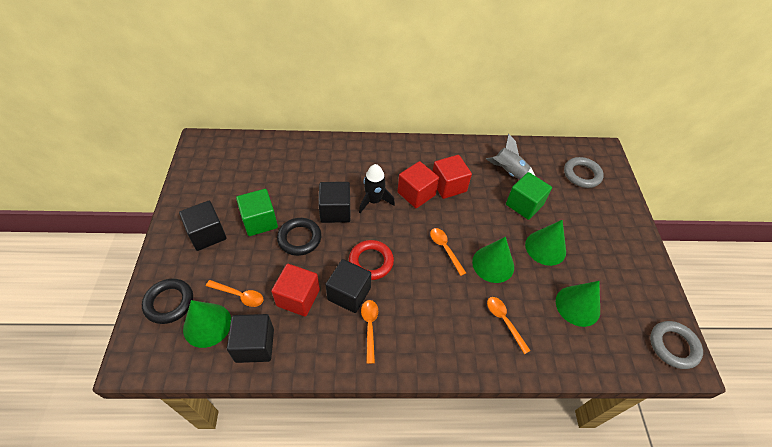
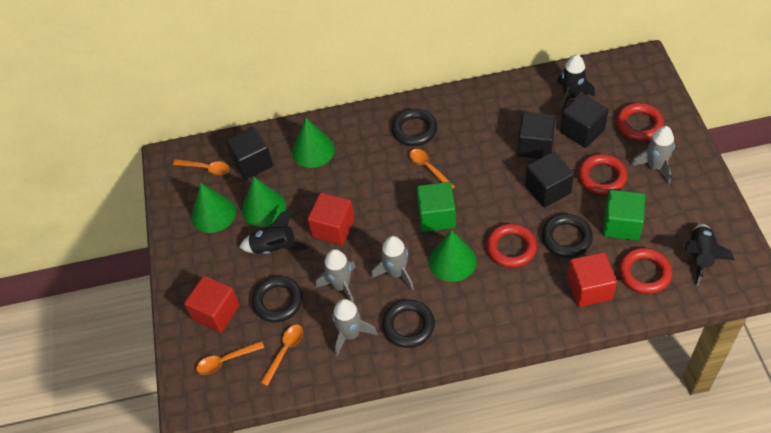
black ring: 2 -> 4
black rocket: 1 -> 3
grey ring: 2 -> 0
grey rocket: 1 -> 4
red ring: 1 -> 4

